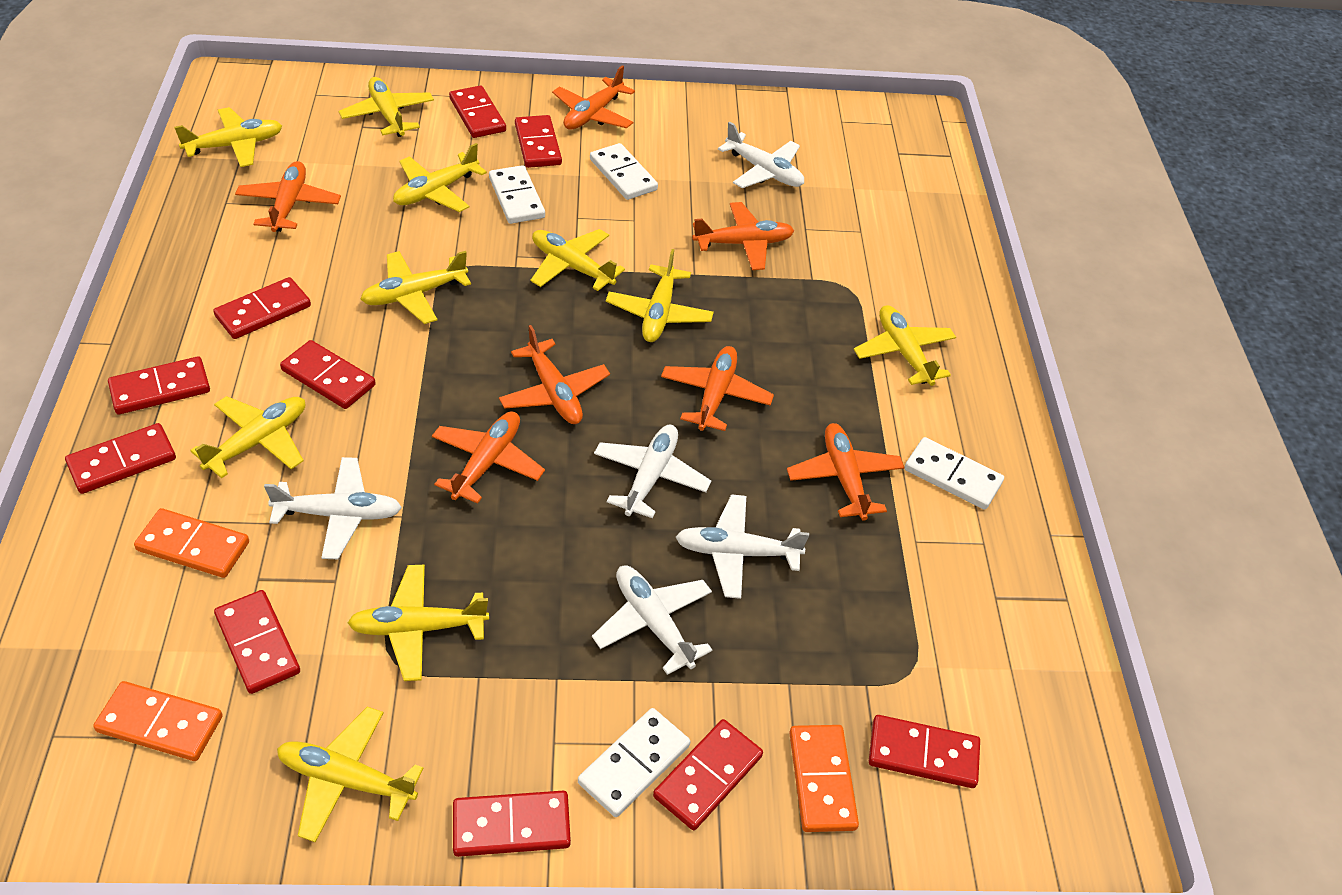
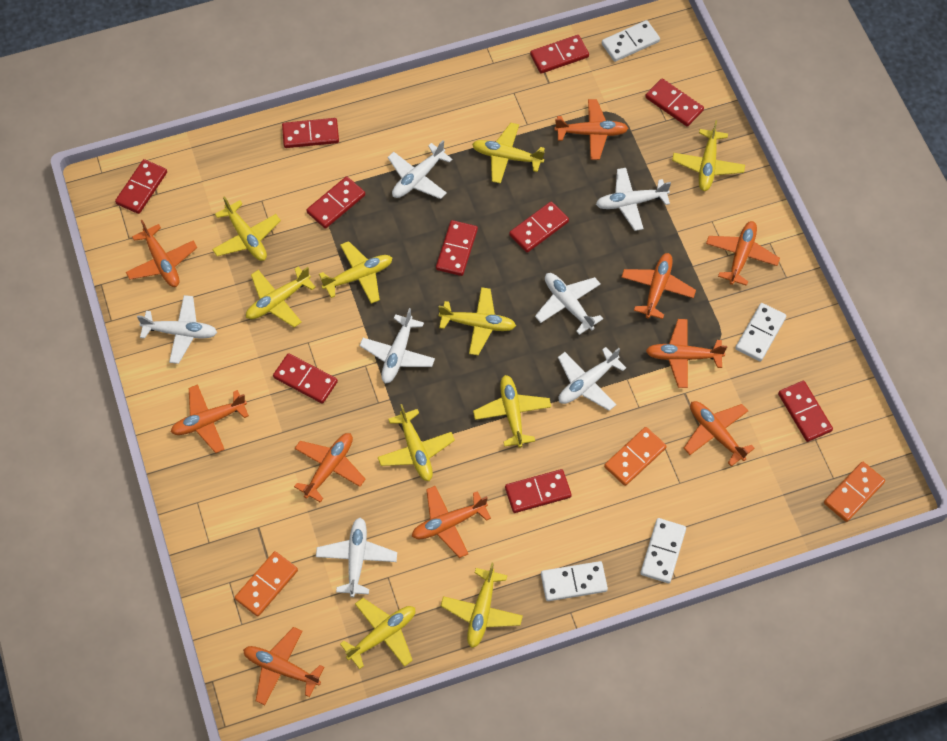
orange plane: 7 -> 10
white plane: 5 -> 7

